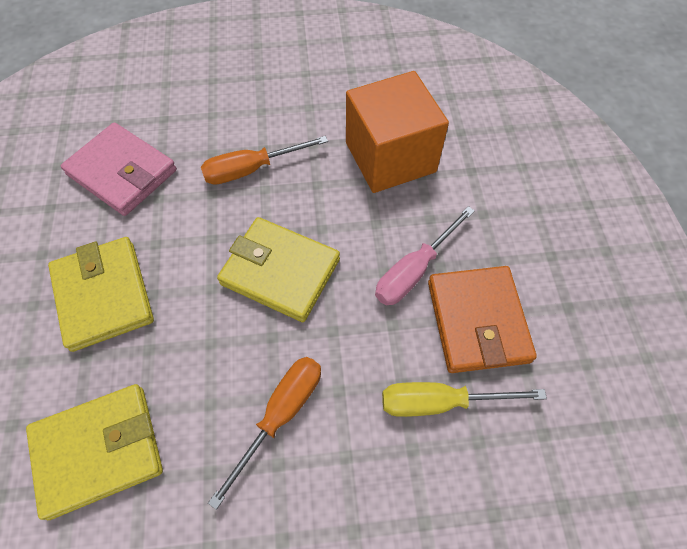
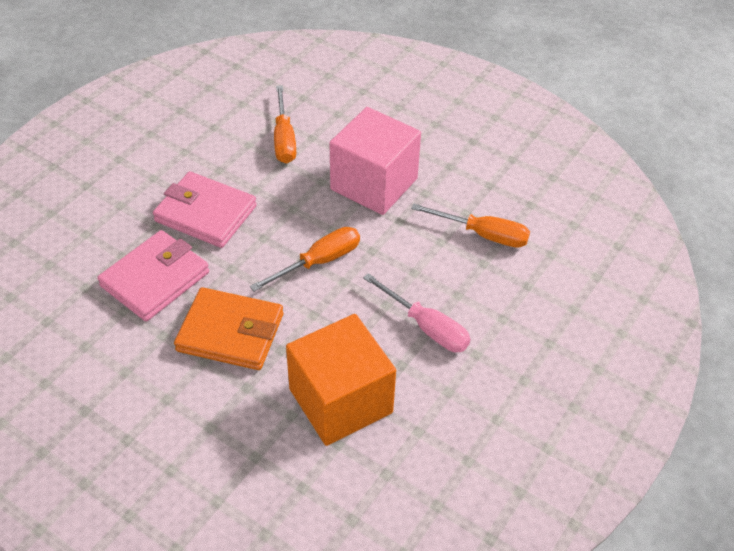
orange screwdriver: 2 -> 3
pink cube: 0 -> 1
pink wallet: 1 -> 2
yellow screwdriver: 1 -> 0
yellow wallet: 3 -> 0

